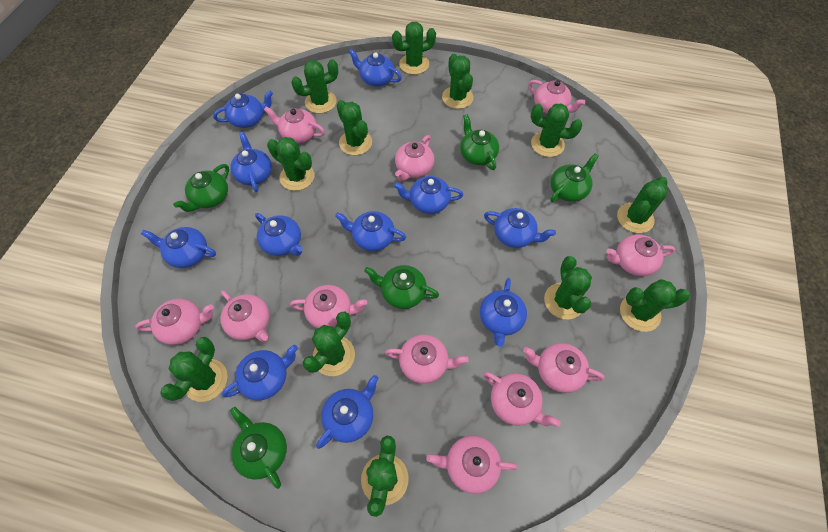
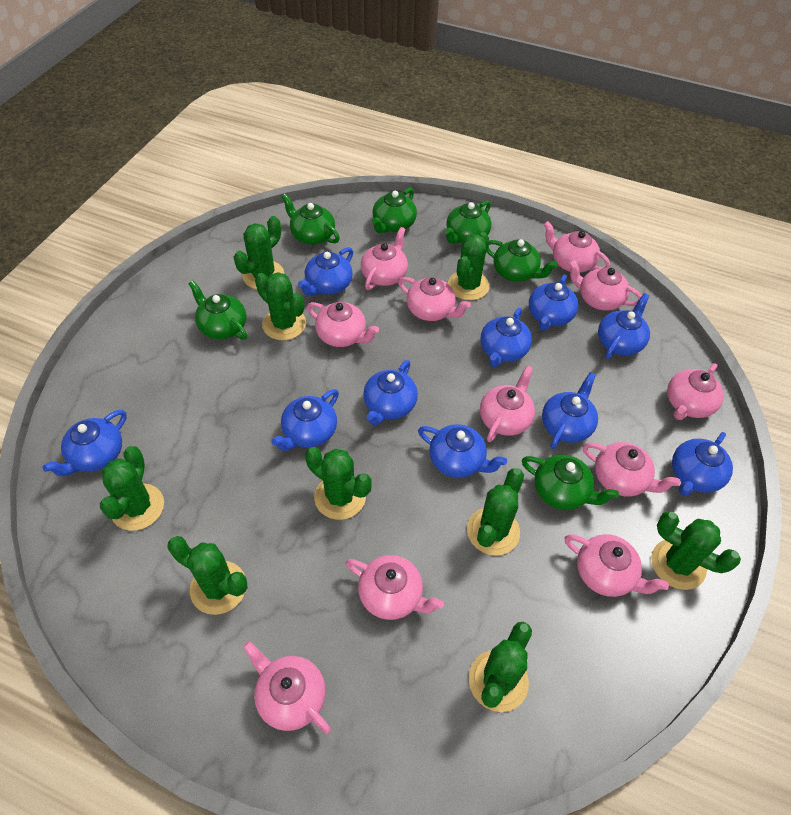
blue teapot: 11 -> 10
green cactus: 12 -> 9
green teapot: 5 -> 6

